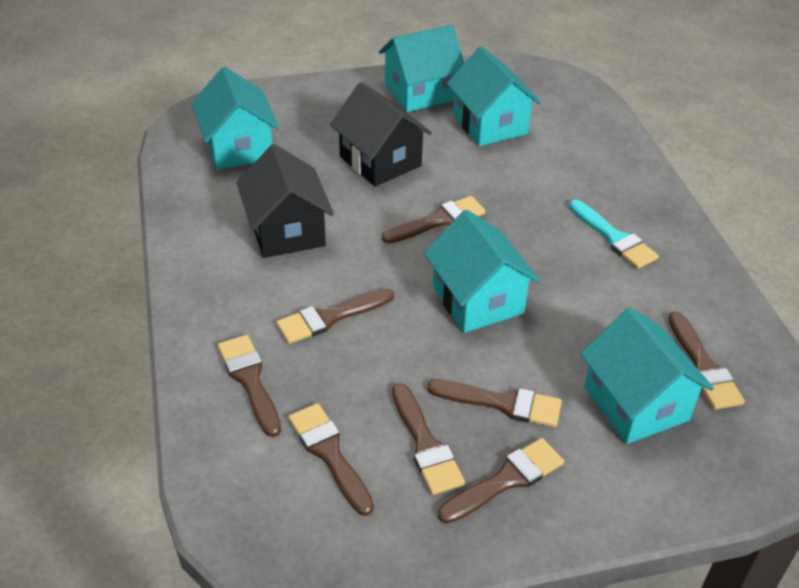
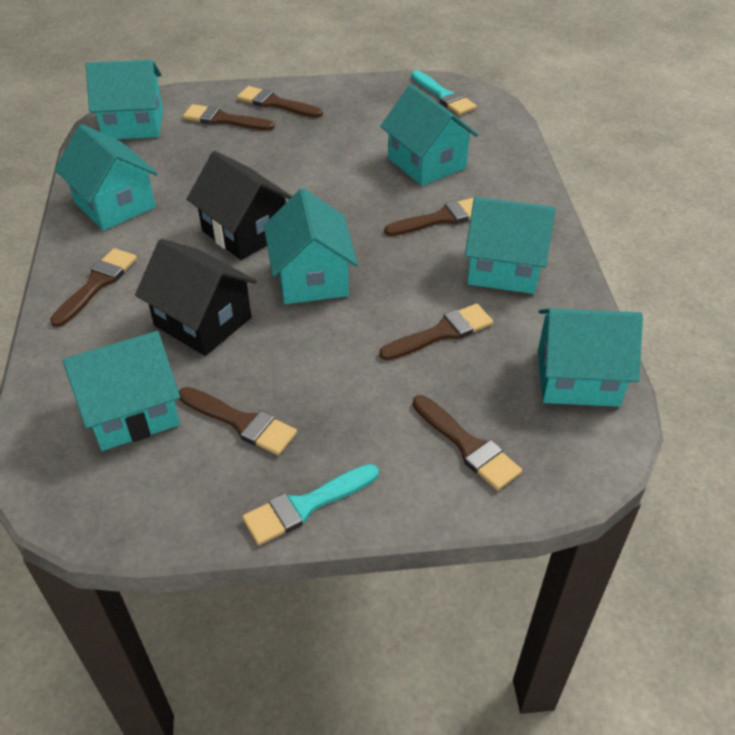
brown brush: 8 -> 7
turquoise brush: 1 -> 2
turquoise house: 5 -> 7

